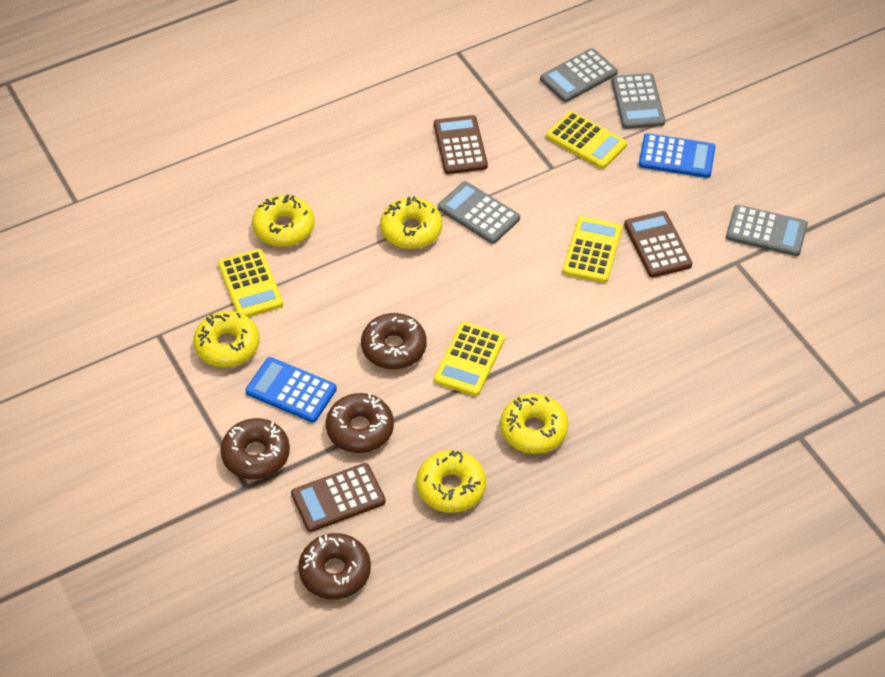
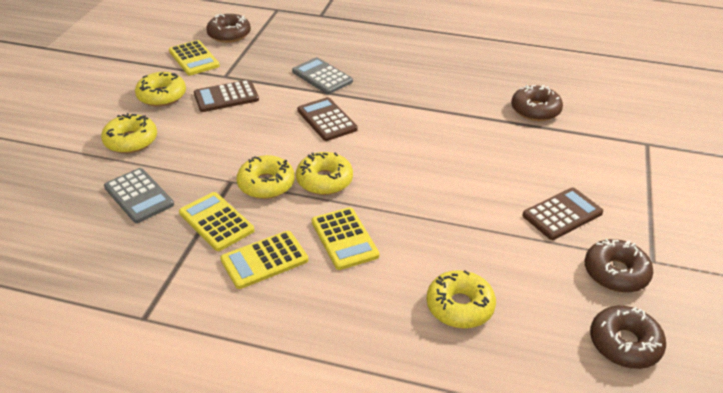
blue calculator: 2 -> 0
grey calculator: 4 -> 2

